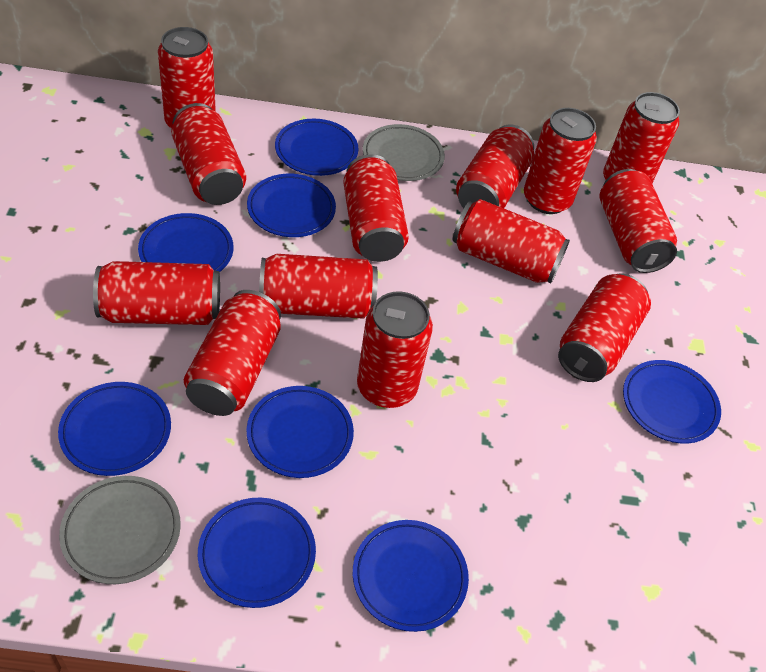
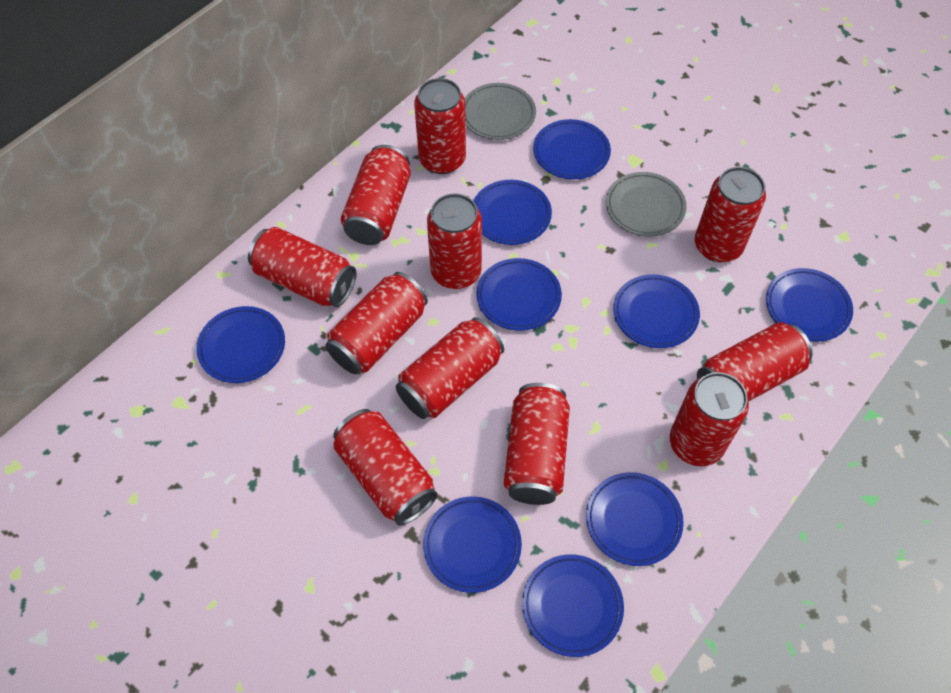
blue plate: 8 -> 9
red can: 13 -> 11

